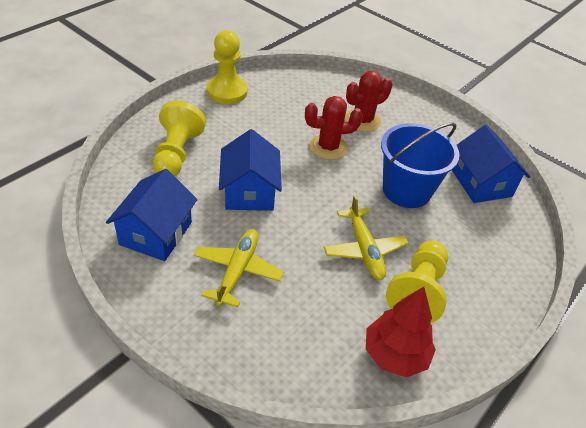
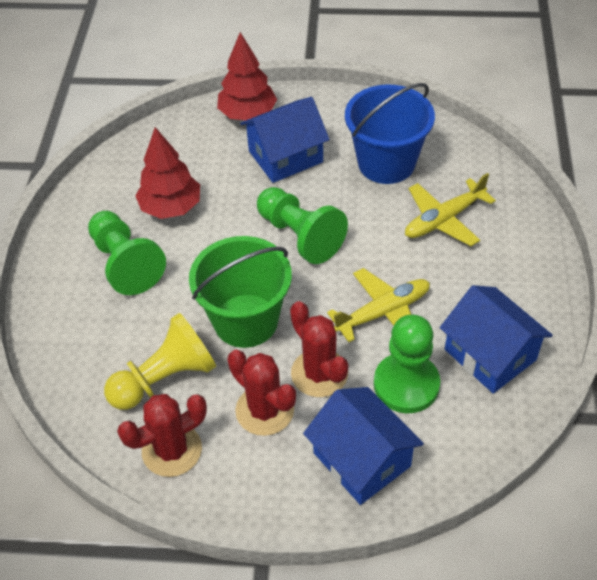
green bucket: 0 -> 1
green pawn: 0 -> 3
red cactus: 2 -> 3
red tree: 1 -> 2
yellow pawn: 3 -> 1

